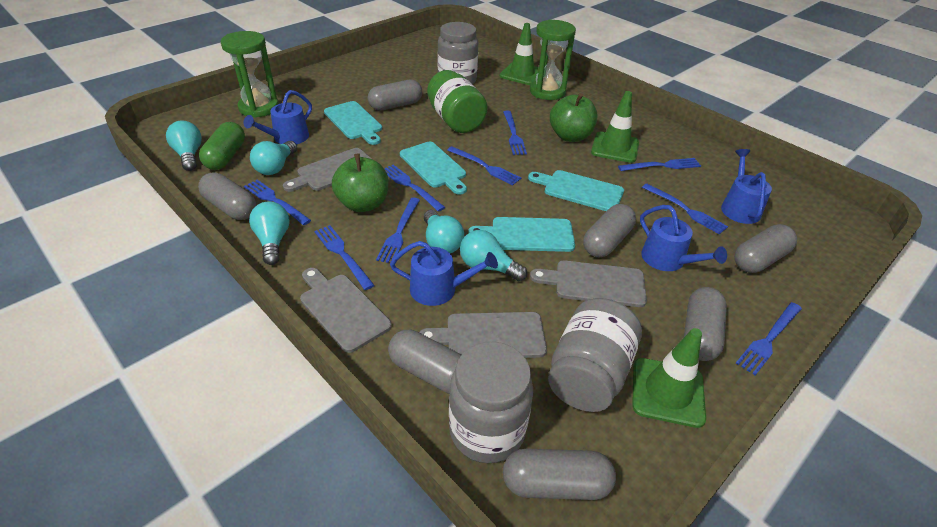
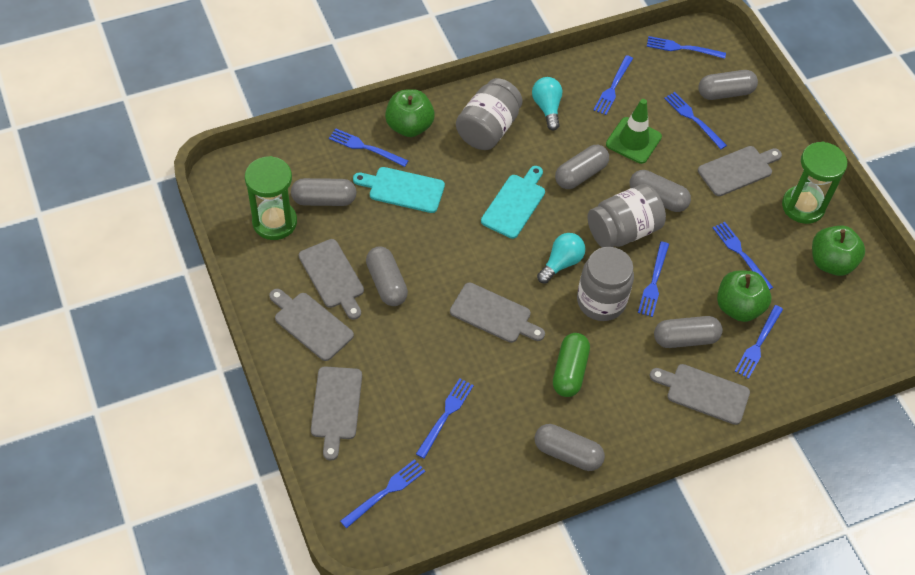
blue watering can: 4 -> 0
green apple: 2 -> 3
green jar: 1 -> 0
green traffic cone: 3 -> 1
grey cutting board: 4 -> 6
turquoise cutting board: 4 -> 2
turquoise light bulb: 5 -> 2

